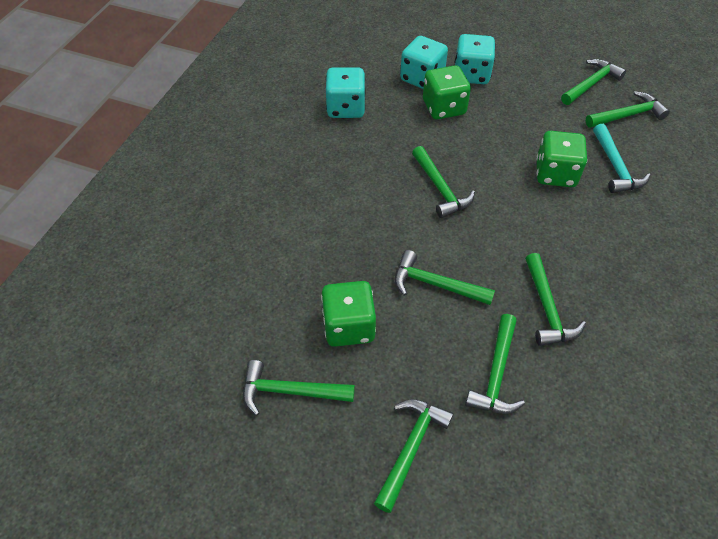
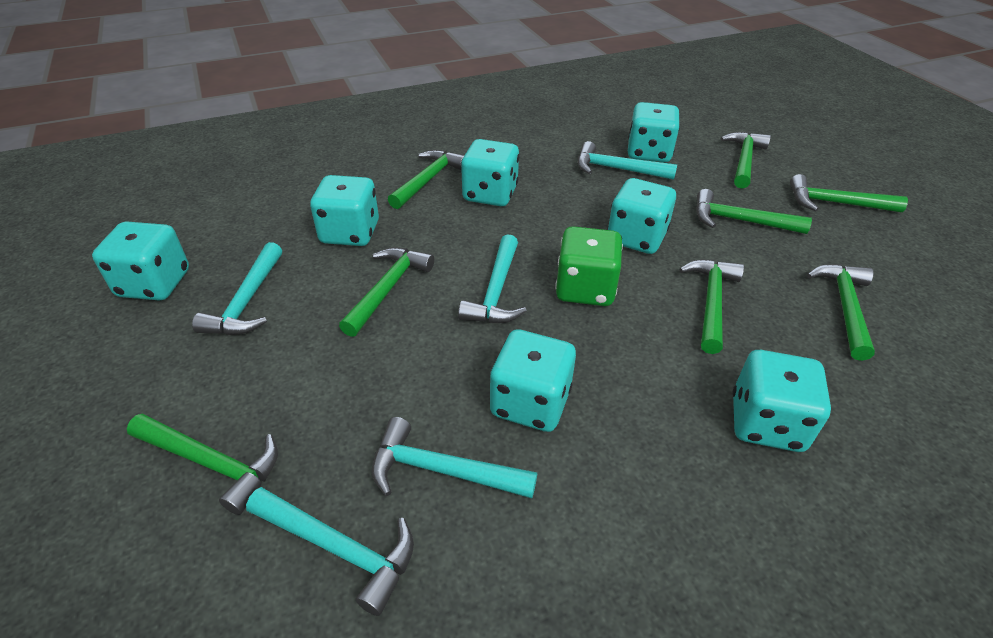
green dice: 3 -> 1
turquoise dice: 3 -> 7
turquoise hammer: 1 -> 5

